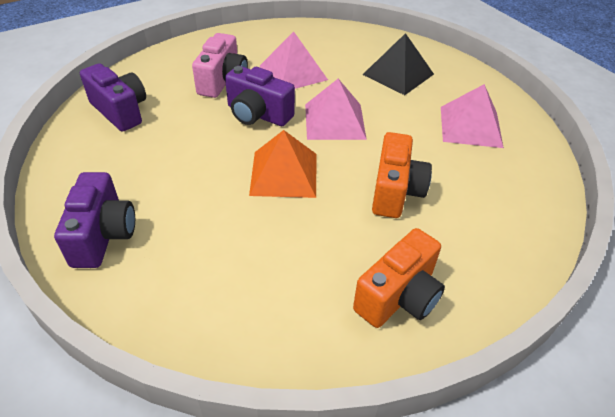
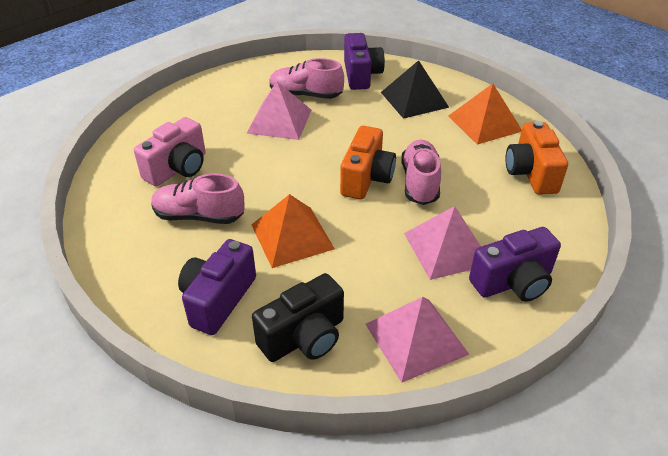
black camera: 0 -> 1
orange pyramid: 1 -> 2
pink shoe: 0 -> 3

